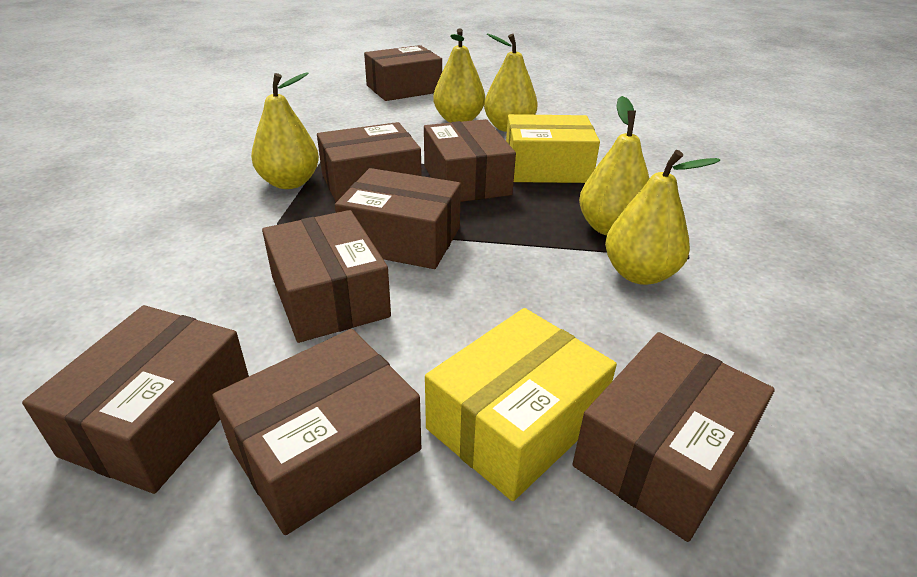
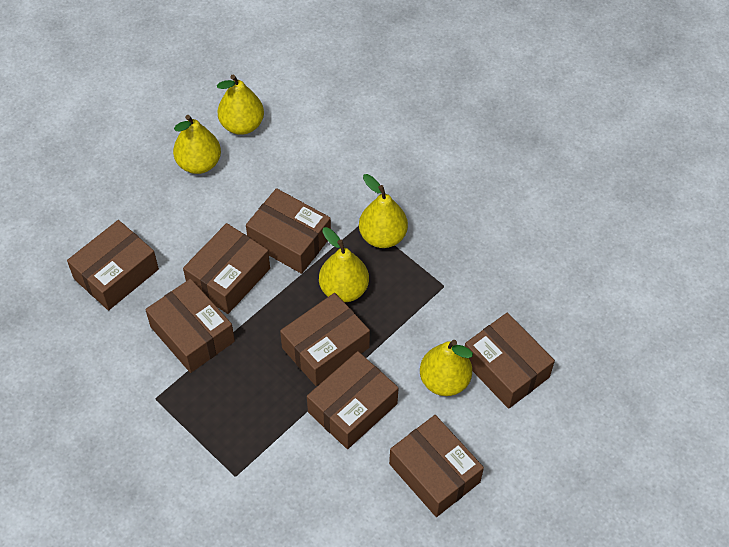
yellow box: 2 -> 0

